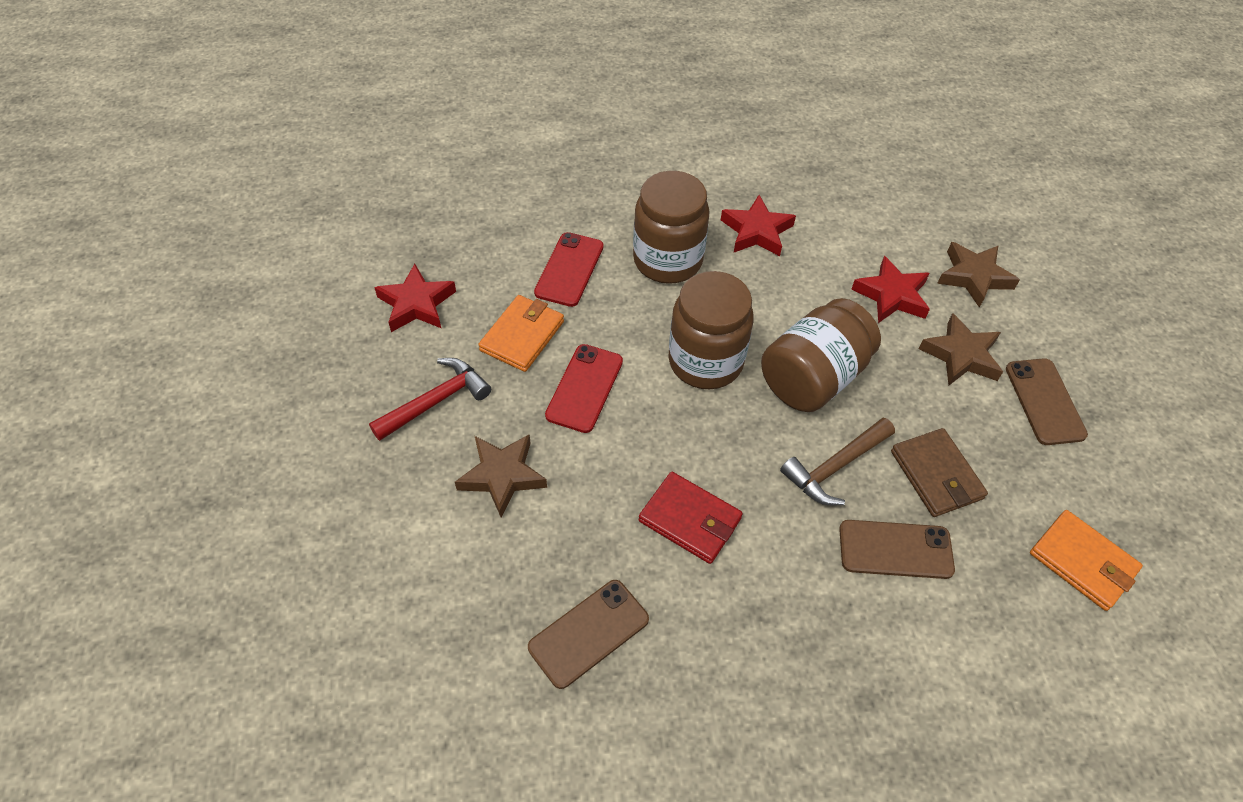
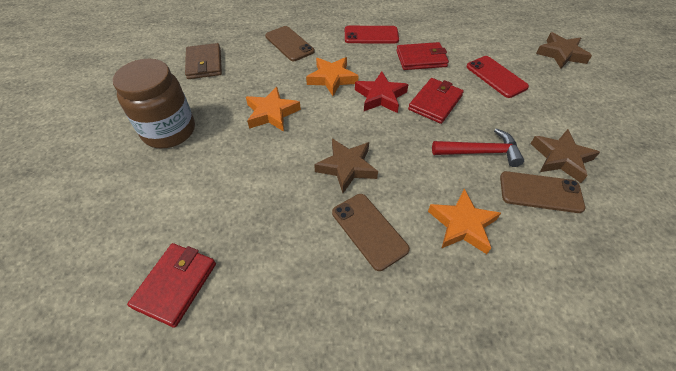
brown hammer: 1 -> 0
brown jar: 3 -> 1
orange star: 0 -> 3
orange wallet: 2 -> 0
red star: 3 -> 1
red wallet: 1 -> 3

